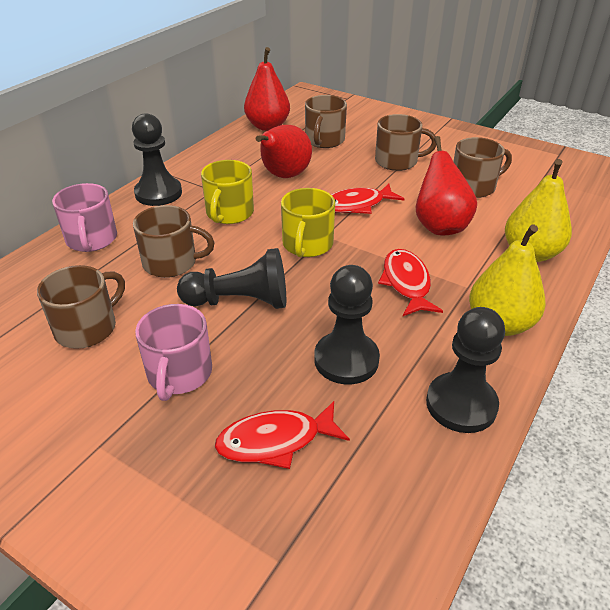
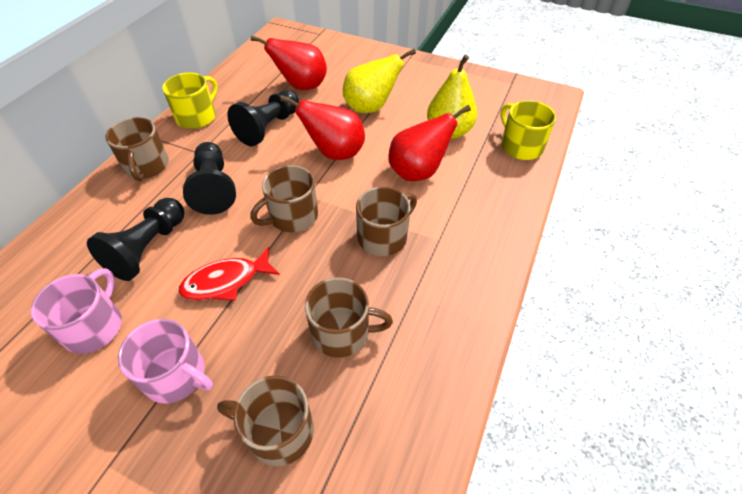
black pawn: 4 -> 3
red fish: 3 -> 1

